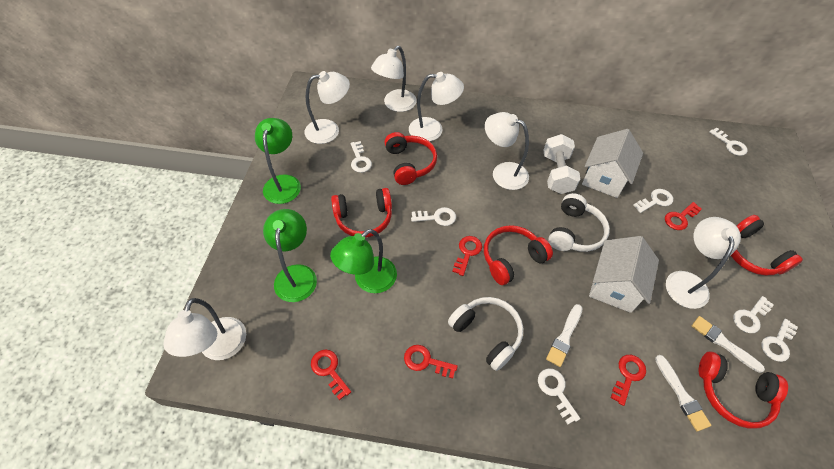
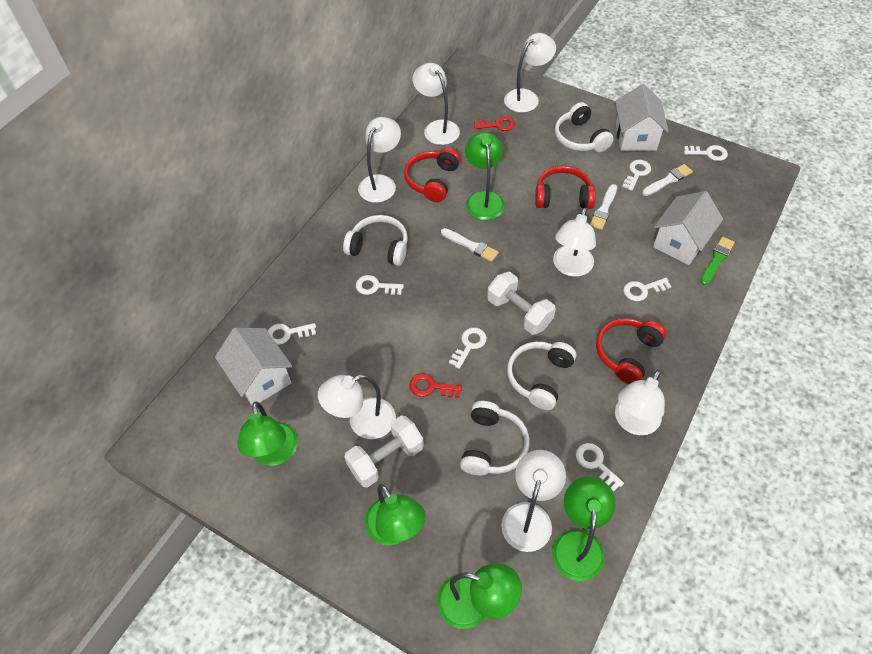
green brush: 0 -> 1
green lamp: 3 -> 5
red headphones: 5 -> 3
red key: 5 -> 2
white dumbbell: 1 -> 2
white headphones: 2 -> 4
white house: 2 -> 3
white lamp: 6 -> 7

